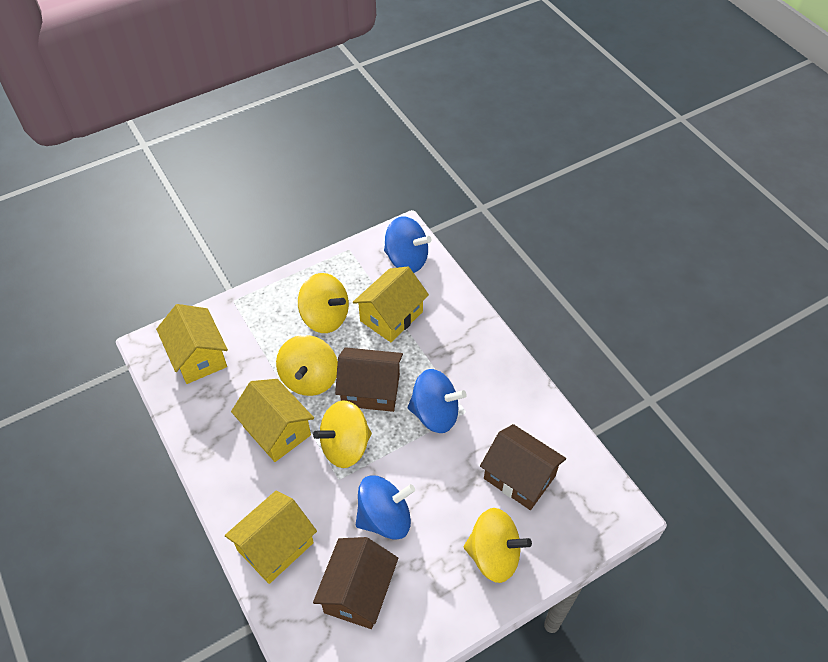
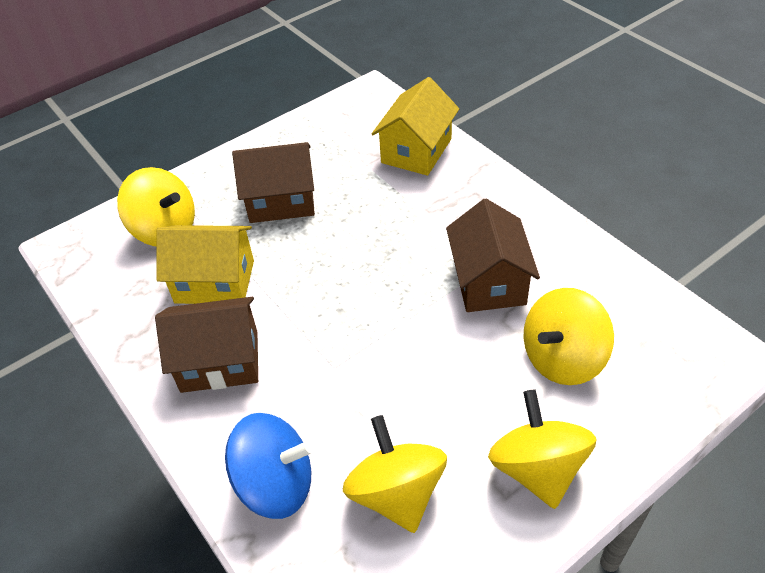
blue spinning top: 3 -> 1
yellow house: 4 -> 2

